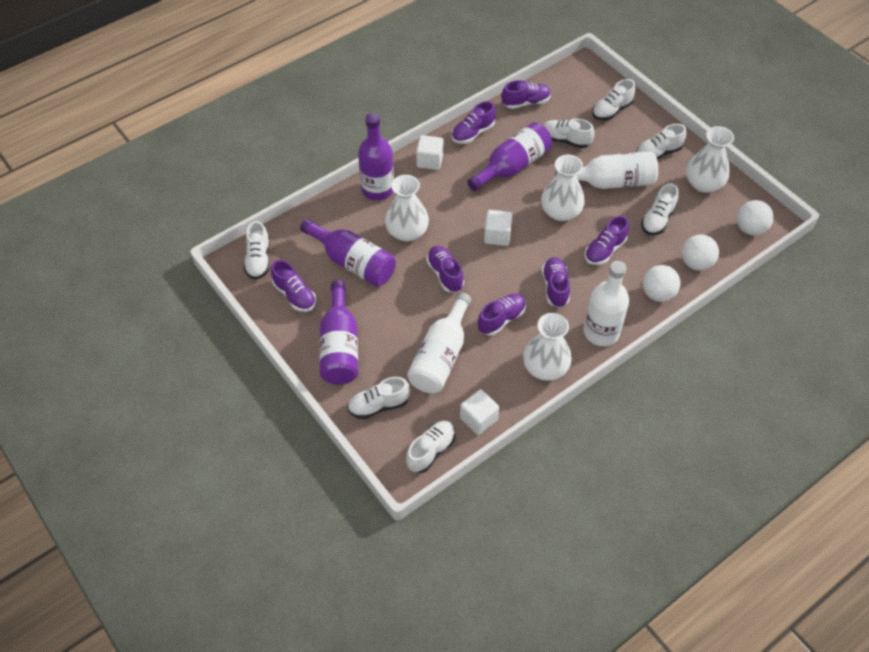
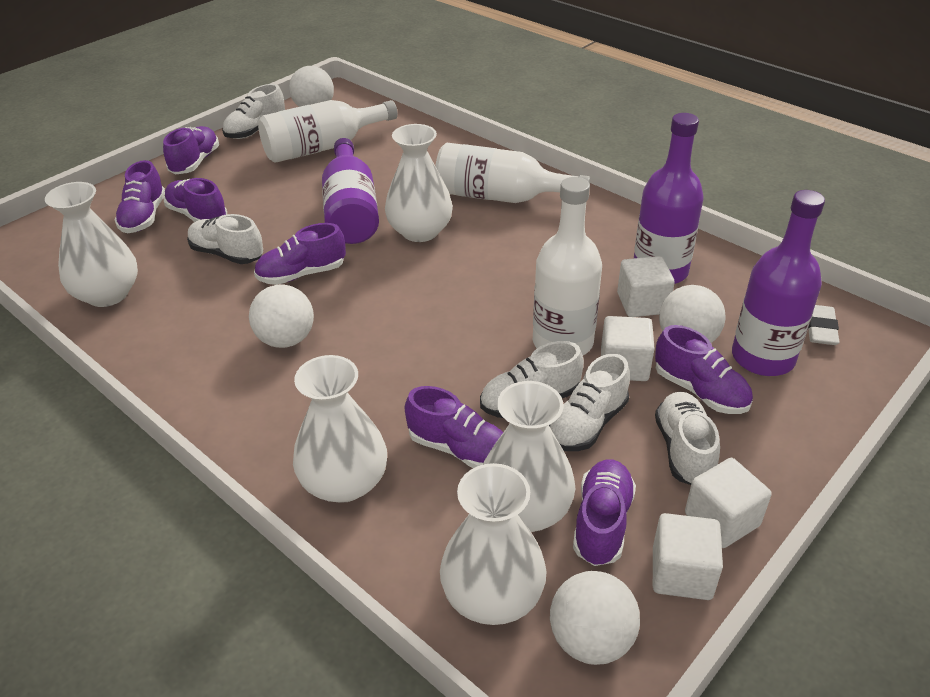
purple bottle: 4 -> 3
white ball: 3 -> 4
white cube: 3 -> 4
white eraser: 0 -> 1
white shoe: 7 -> 5
white vase: 4 -> 5

